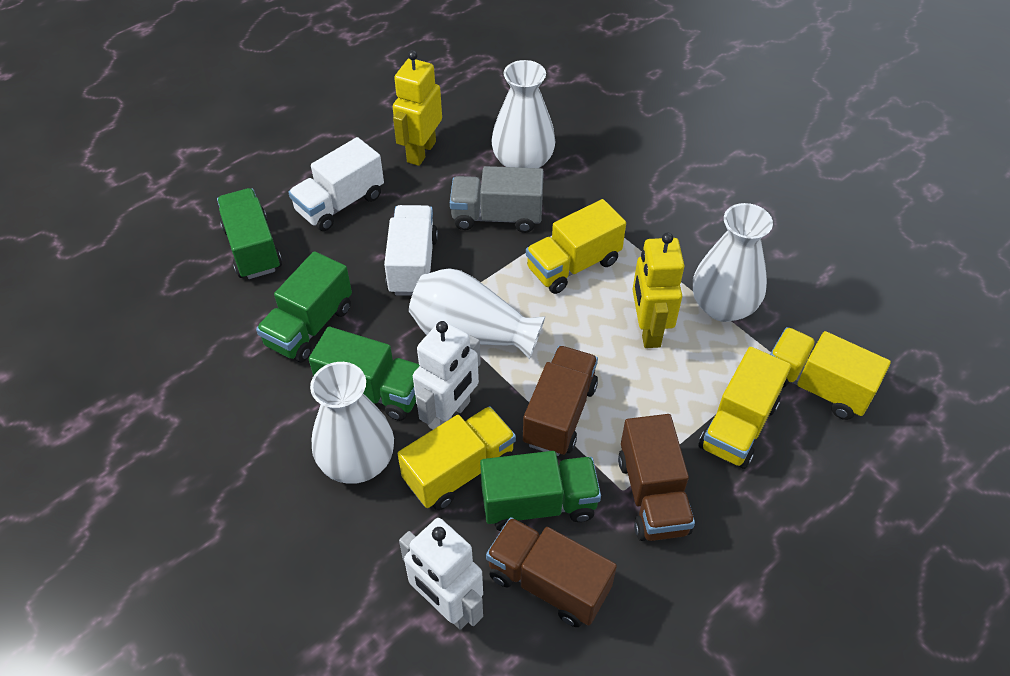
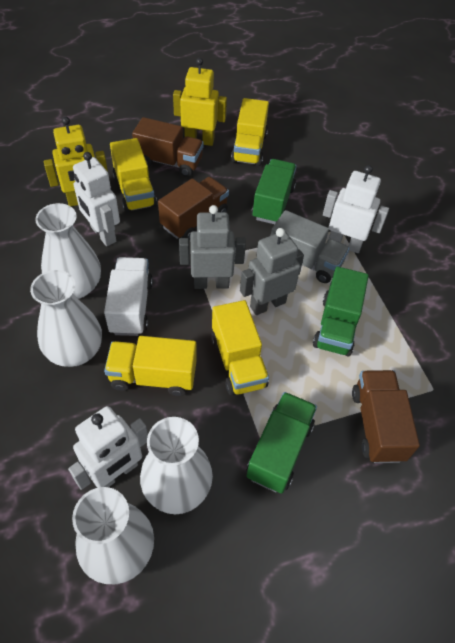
green truck: 4 -> 3
grey robot: 0 -> 2
white robot: 2 -> 3
white truck: 2 -> 1

